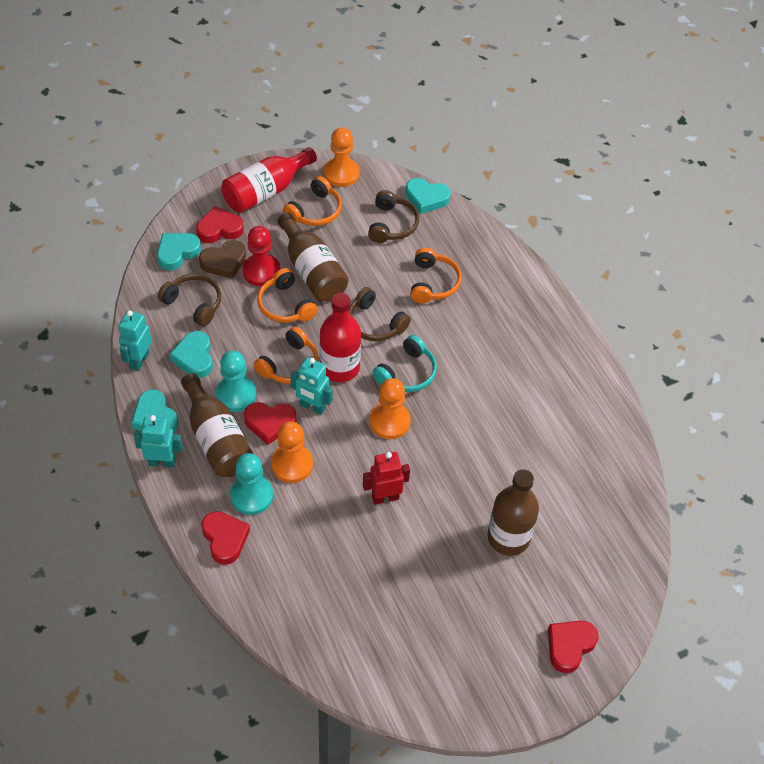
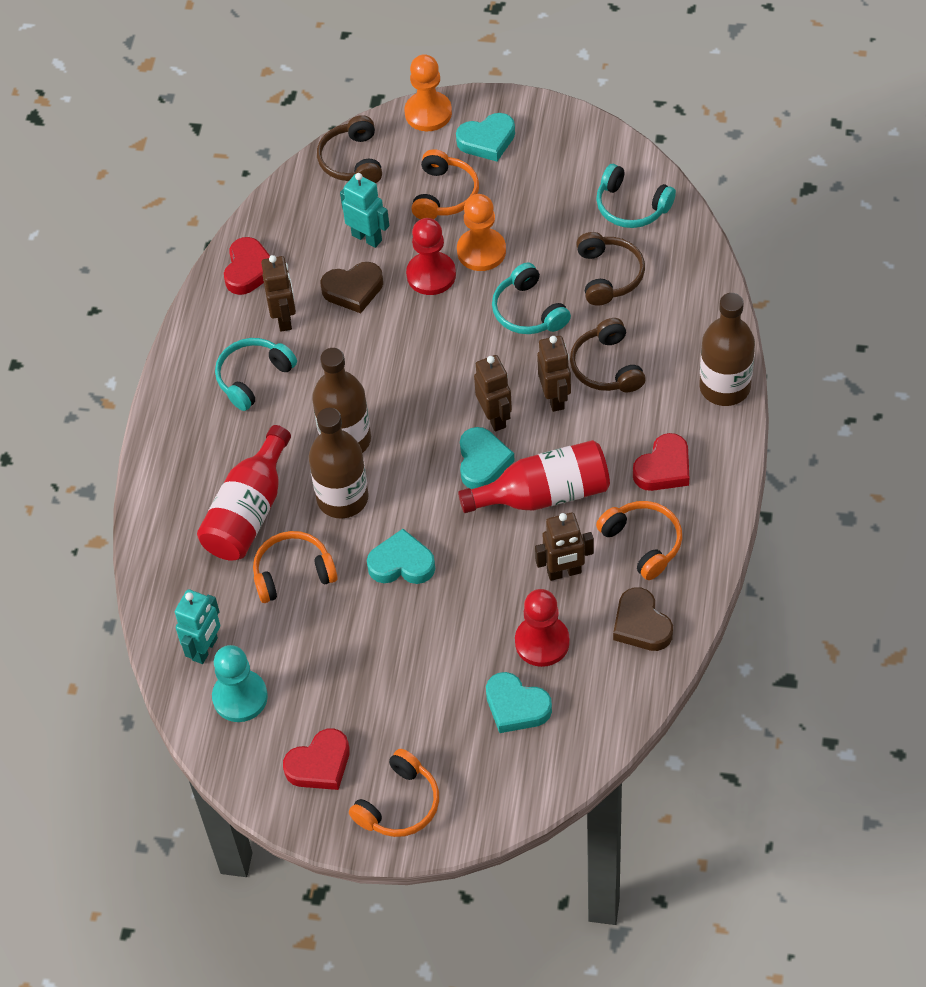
brown heart: 1 -> 2
brown robot: 0 -> 4
orange pawn: 3 -> 2
red heart: 4 -> 3
red pawn: 1 -> 2
red robot: 1 -> 0
turquoise headphones: 1 -> 3
turquoise pawn: 2 -> 1
turquoise robot: 3 -> 2

